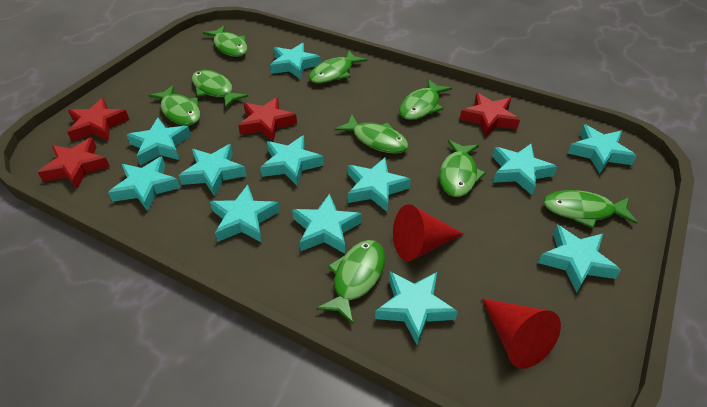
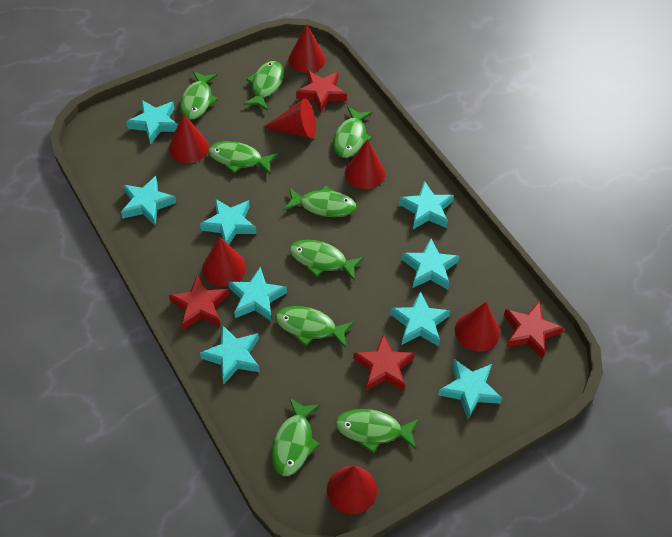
red cone: 2 -> 7
turquoise star: 12 -> 9

